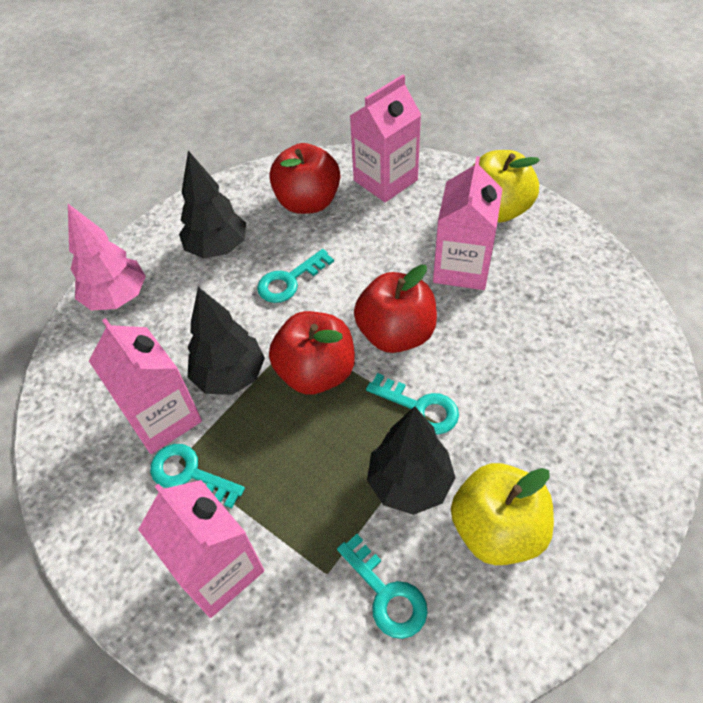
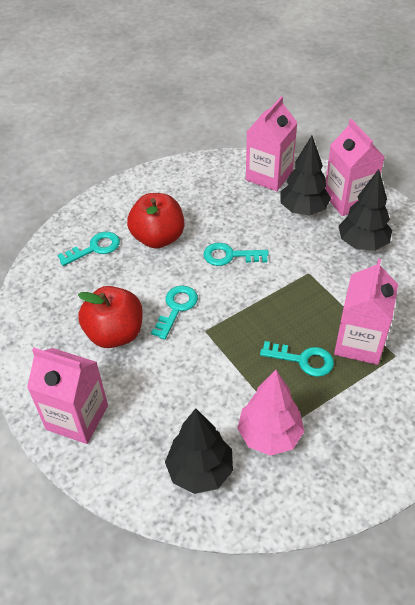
red apple: 3 -> 2
yellow apple: 2 -> 0

